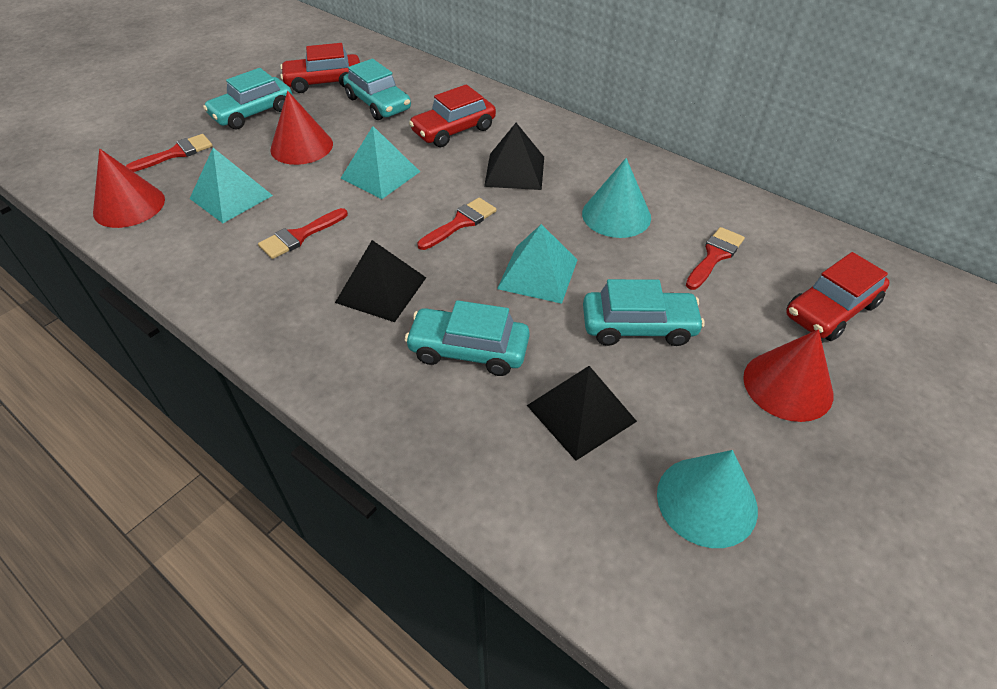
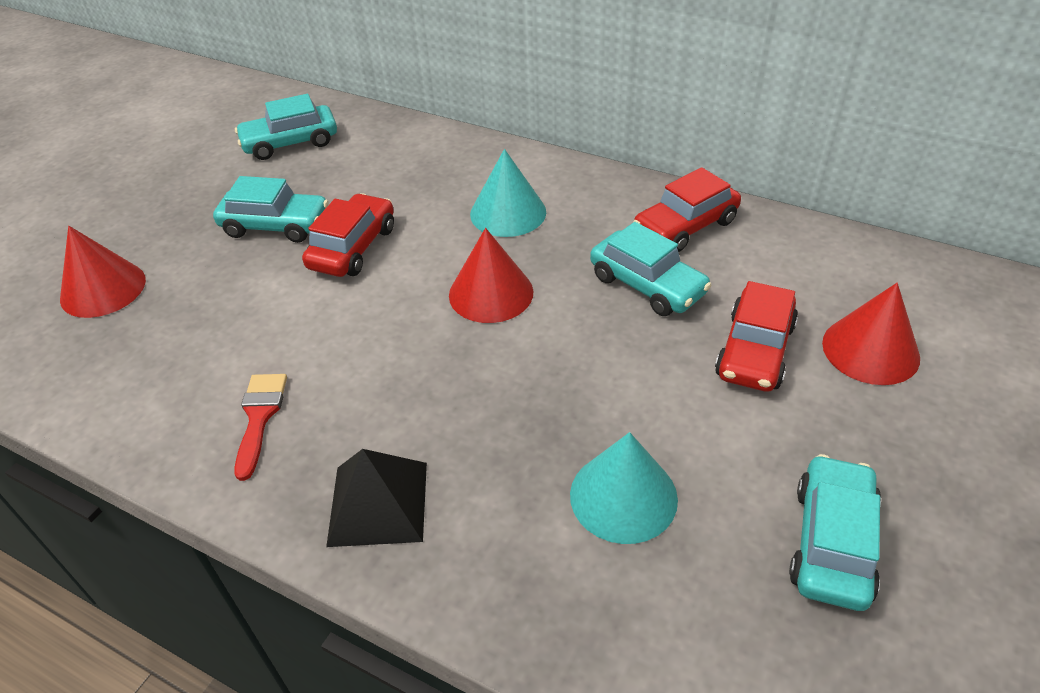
black pyramid: 3 -> 1
red brush: 4 -> 1
turquoise pyramid: 3 -> 0

